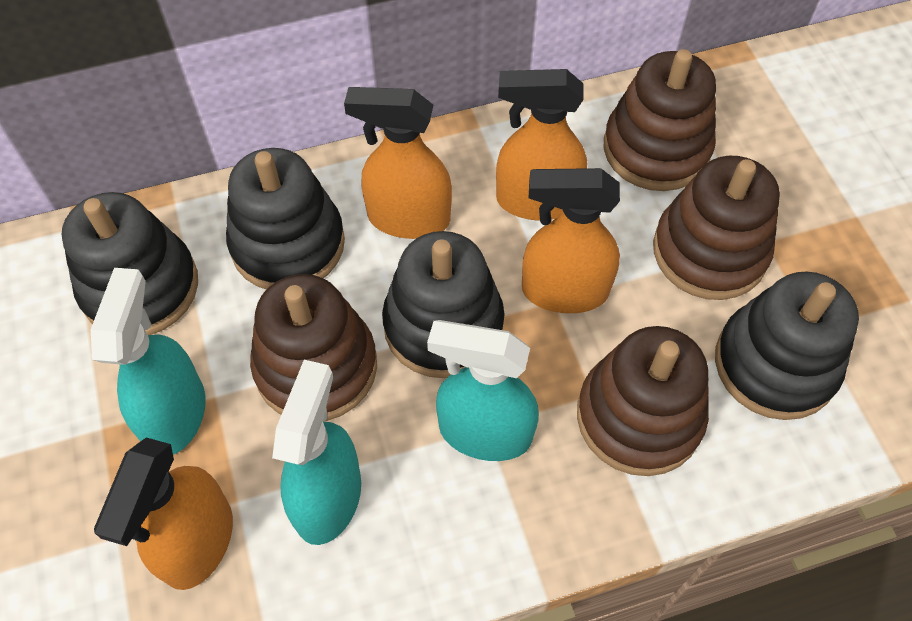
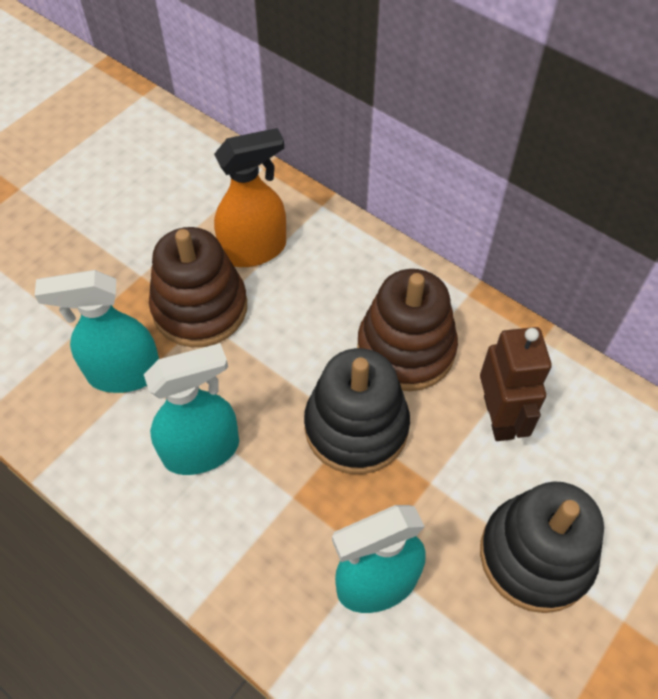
black stacking toy: 4 -> 2
brown robot: 0 -> 1
brown stacking toy: 4 -> 2
orange spray bottle: 4 -> 1

